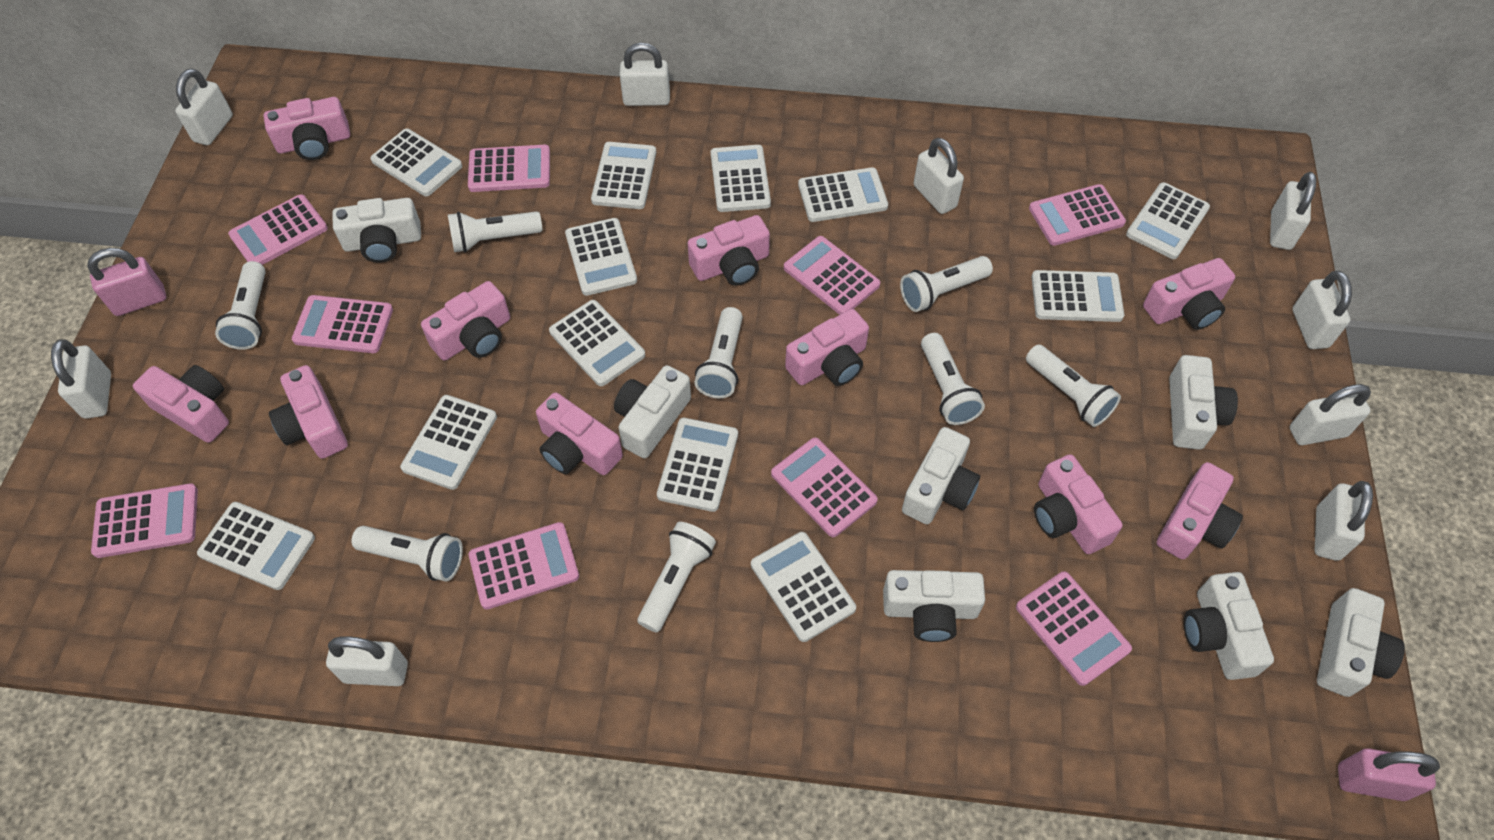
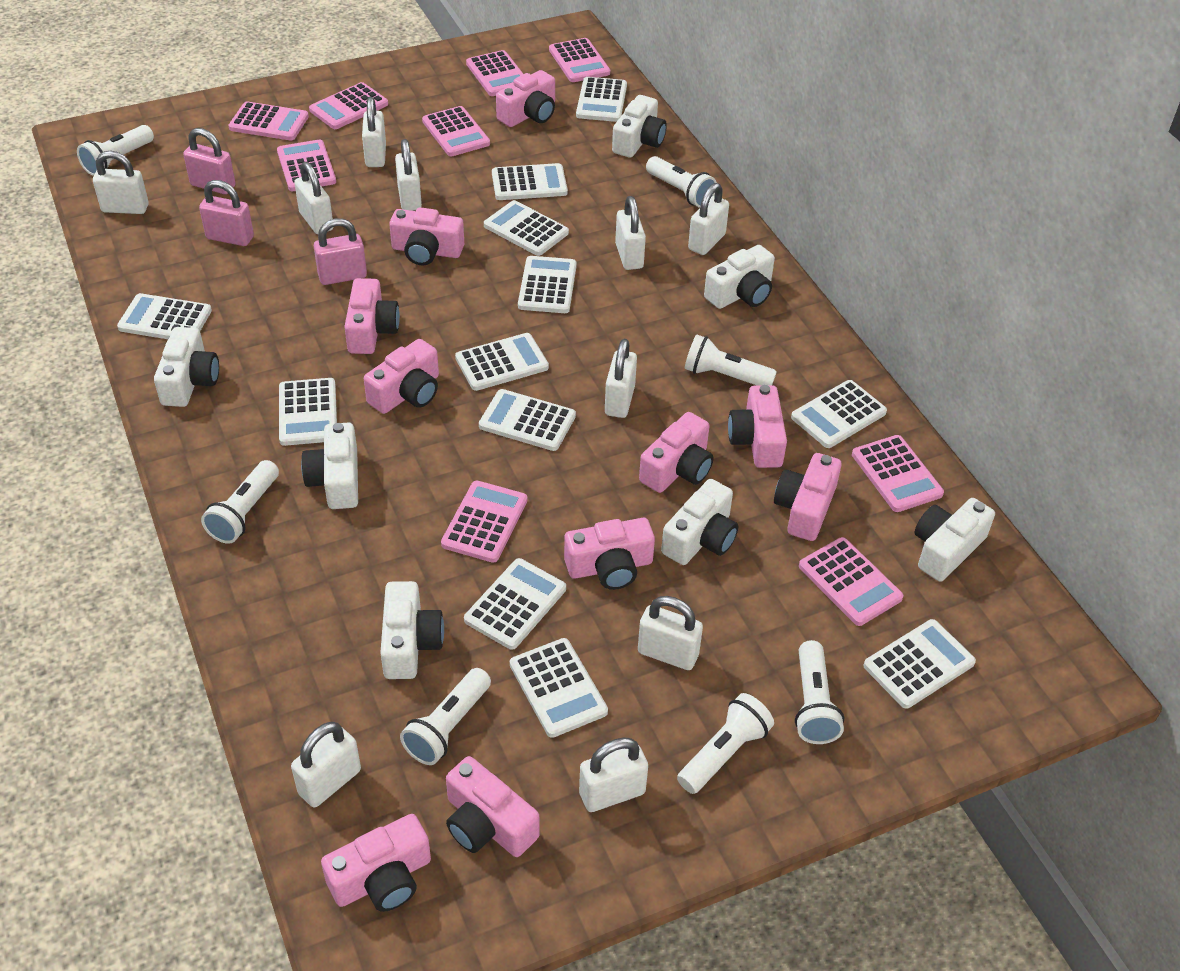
pink padlock: 2 -> 3
white flashlight: 8 -> 7
white padlock: 9 -> 10

